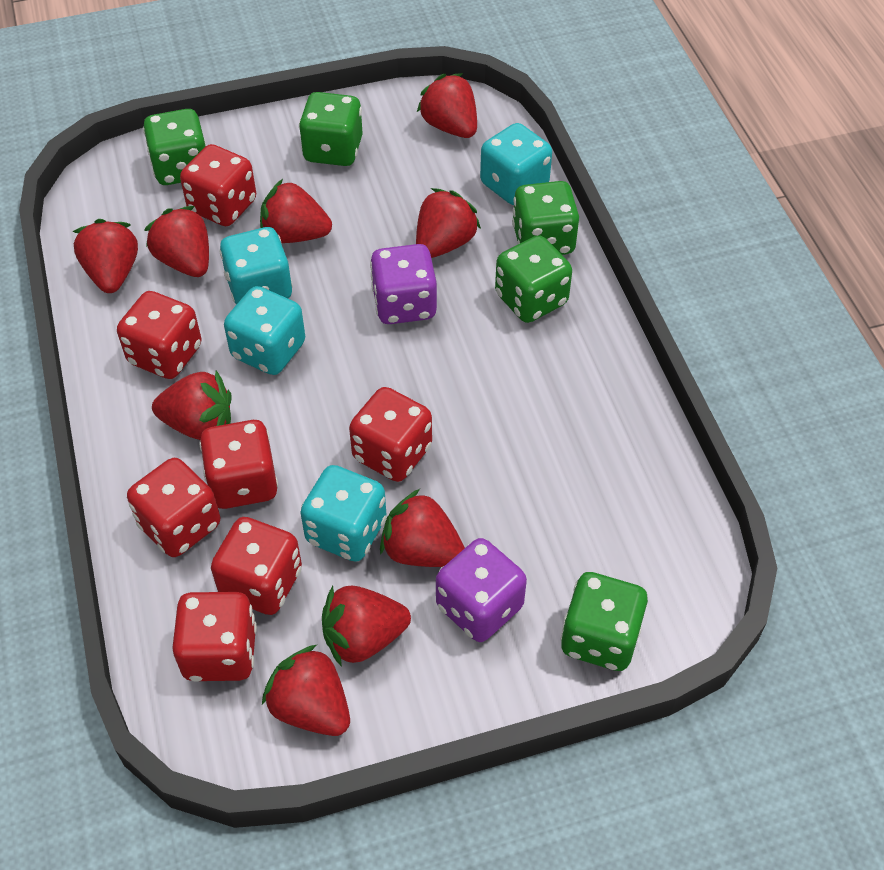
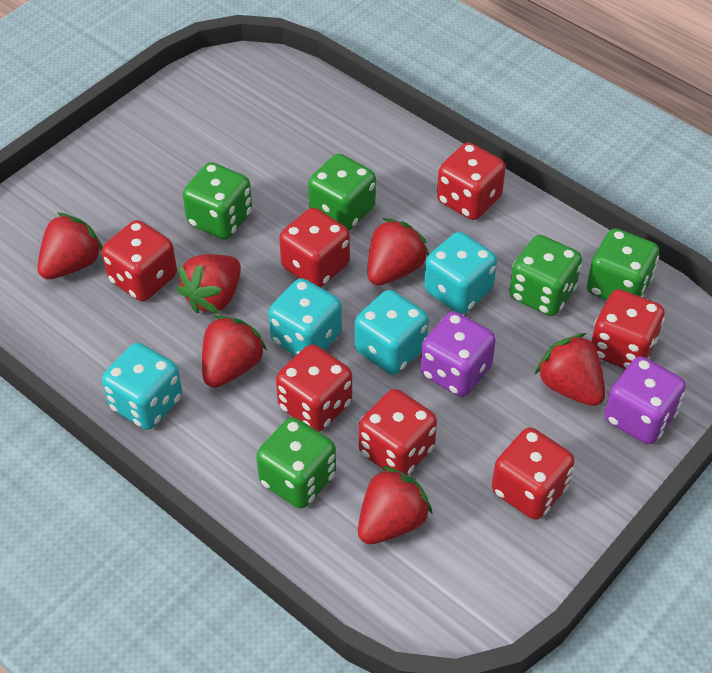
red strawberry: 9 -> 6

